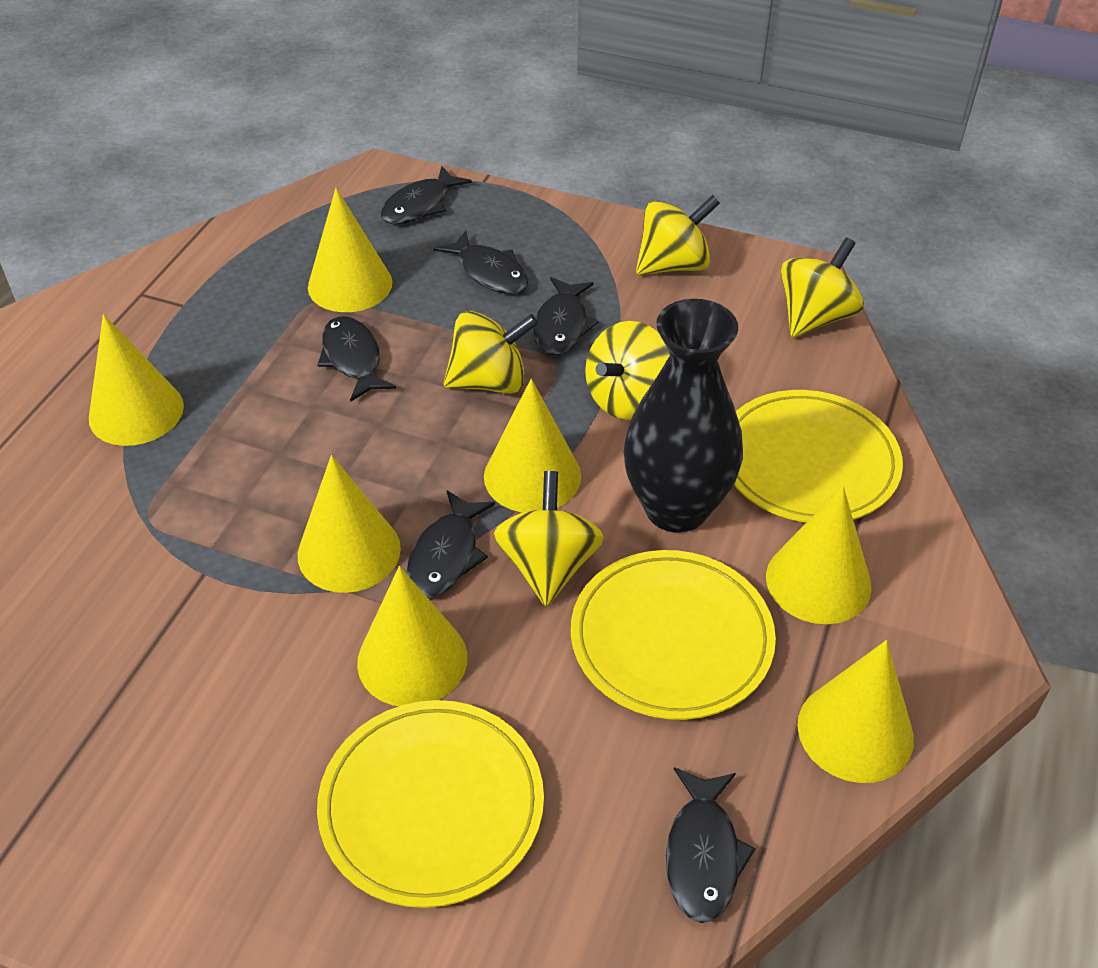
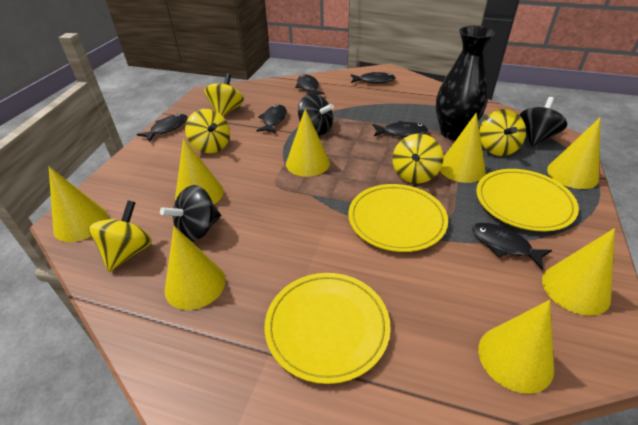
black spinning top: 0 -> 3
yellow cone: 7 -> 8

